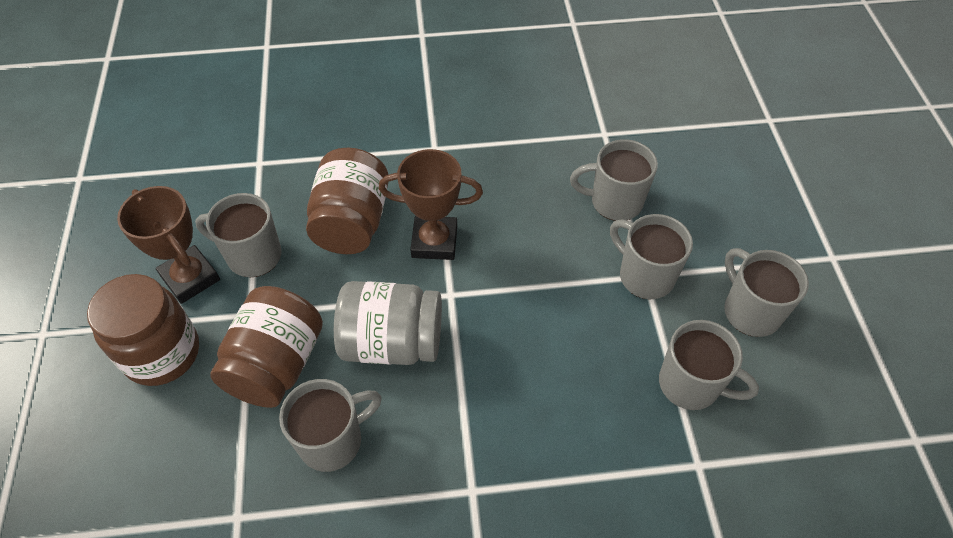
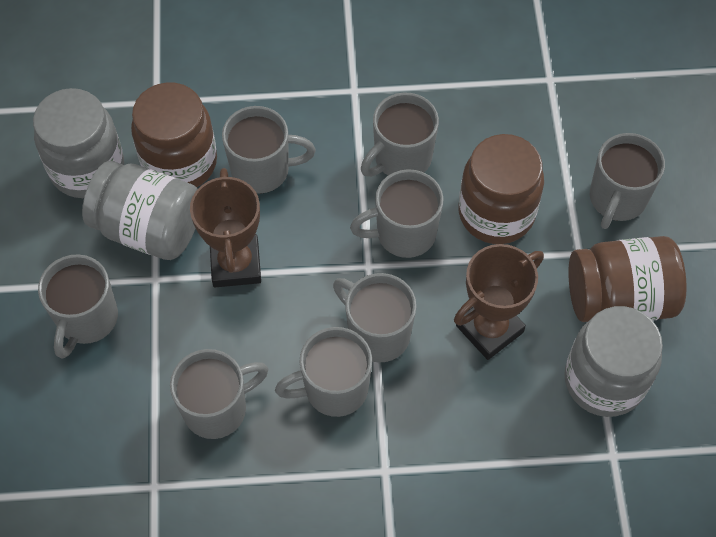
grey jar: 1 -> 3
grey mug: 6 -> 8

